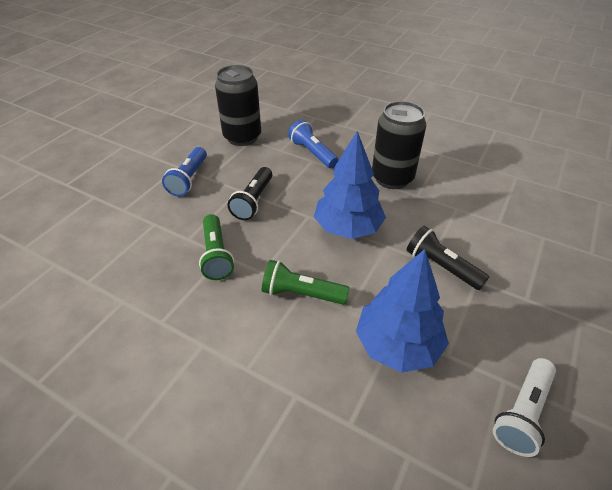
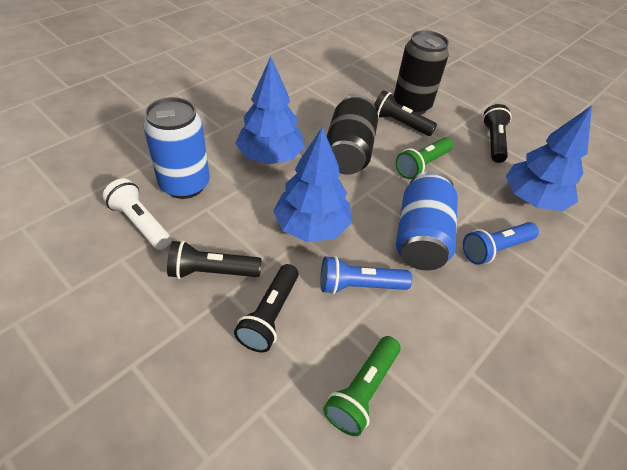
black flashlight: 2 -> 4
blue can: 0 -> 2
blue tree: 2 -> 3

